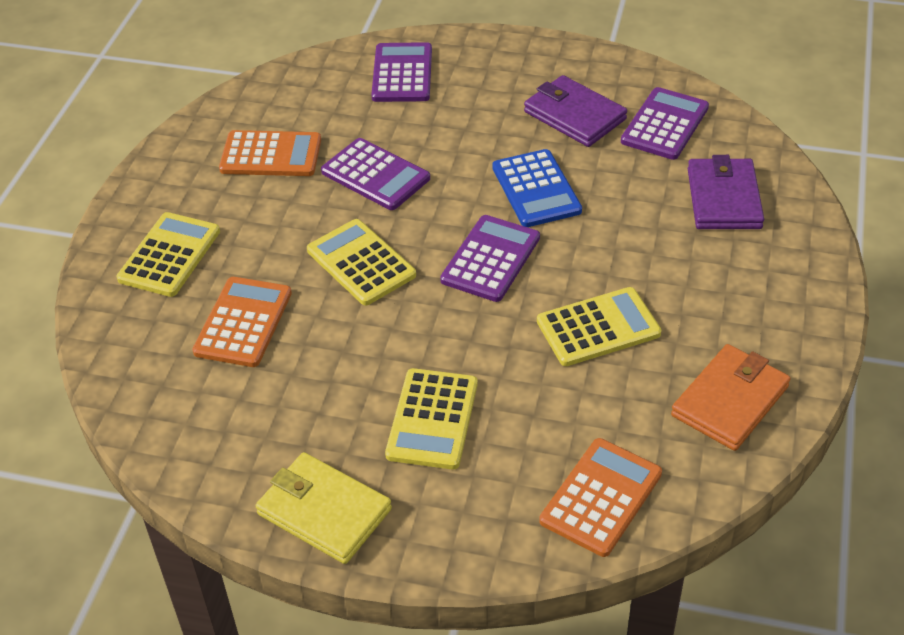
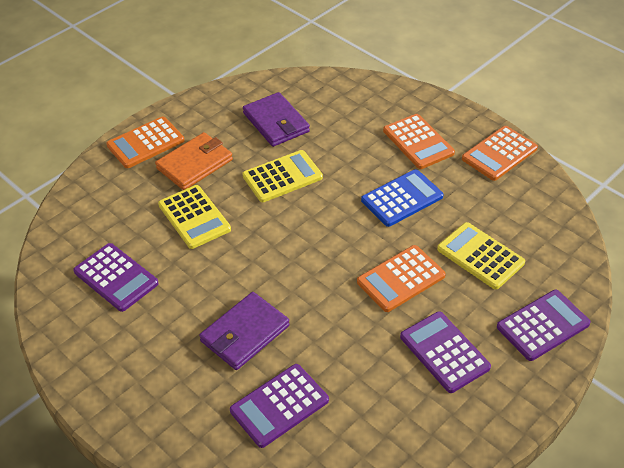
orange calculator: 3 -> 4
yellow calculator: 4 -> 3
yellow wallet: 1 -> 0

